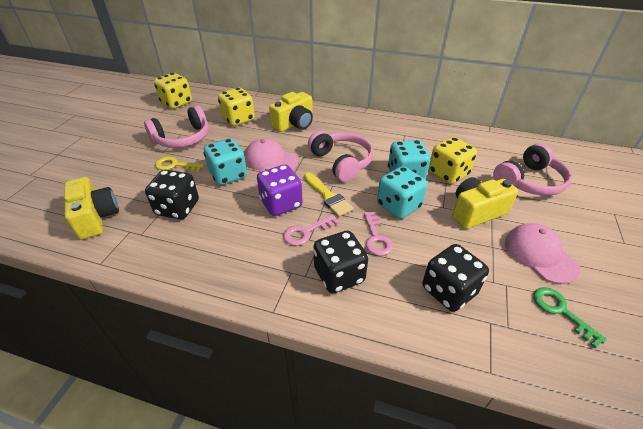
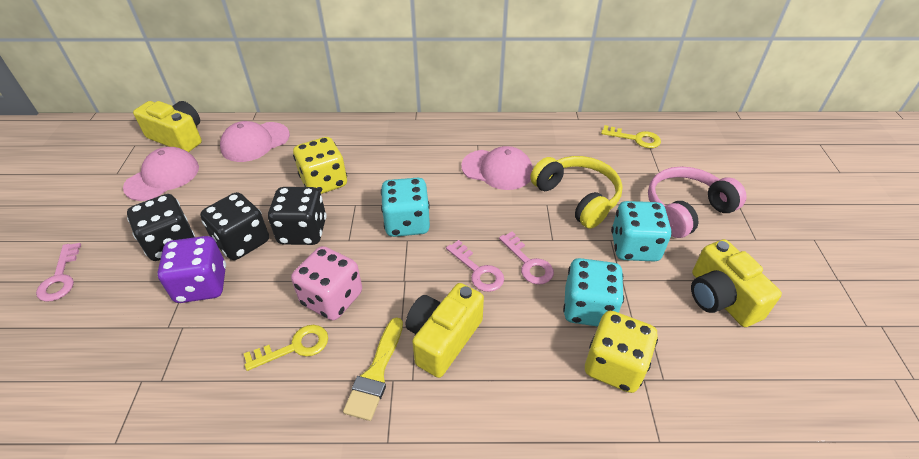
green key: 1 -> 0
pink cap: 2 -> 3
pink dice: 0 -> 1
pink headphones: 3 -> 1
pink key: 2 -> 3
yellow dice: 3 -> 2
yellow headphones: 0 -> 1
yellow key: 1 -> 2

